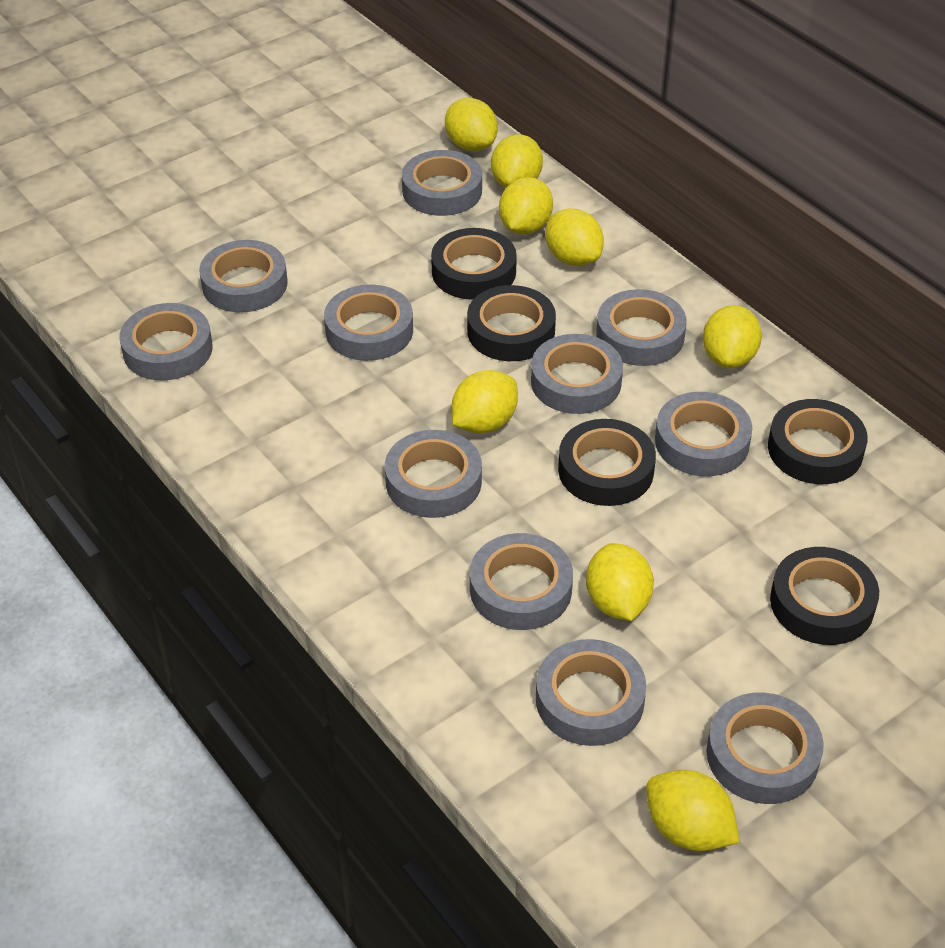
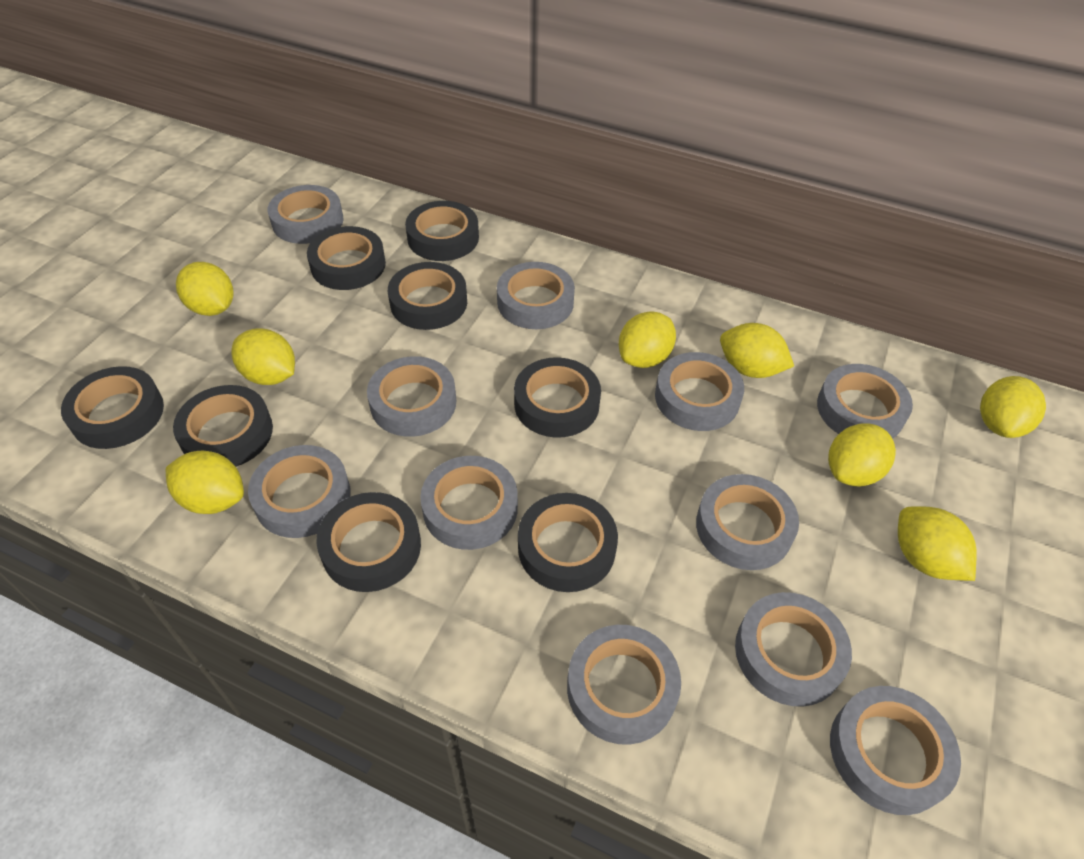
black tape: 5 -> 8

